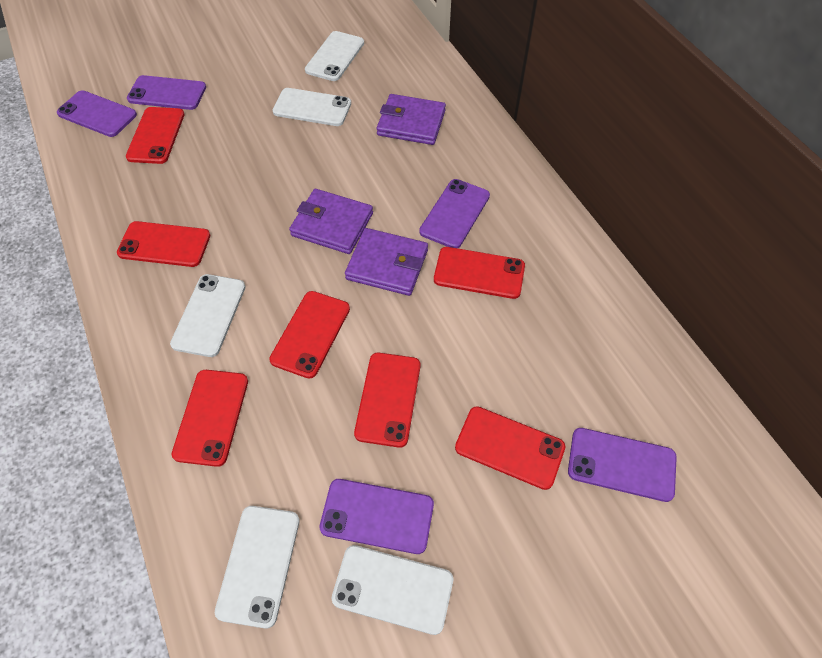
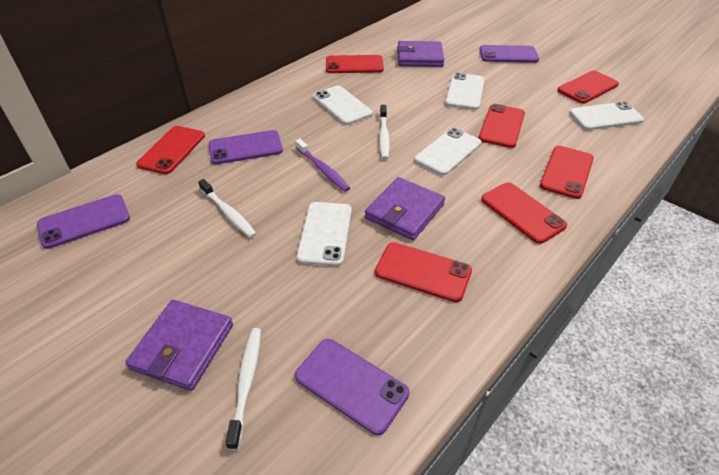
purple phone: 5 -> 4
purple toothbrush: 0 -> 1
white toothbrush: 0 -> 3

